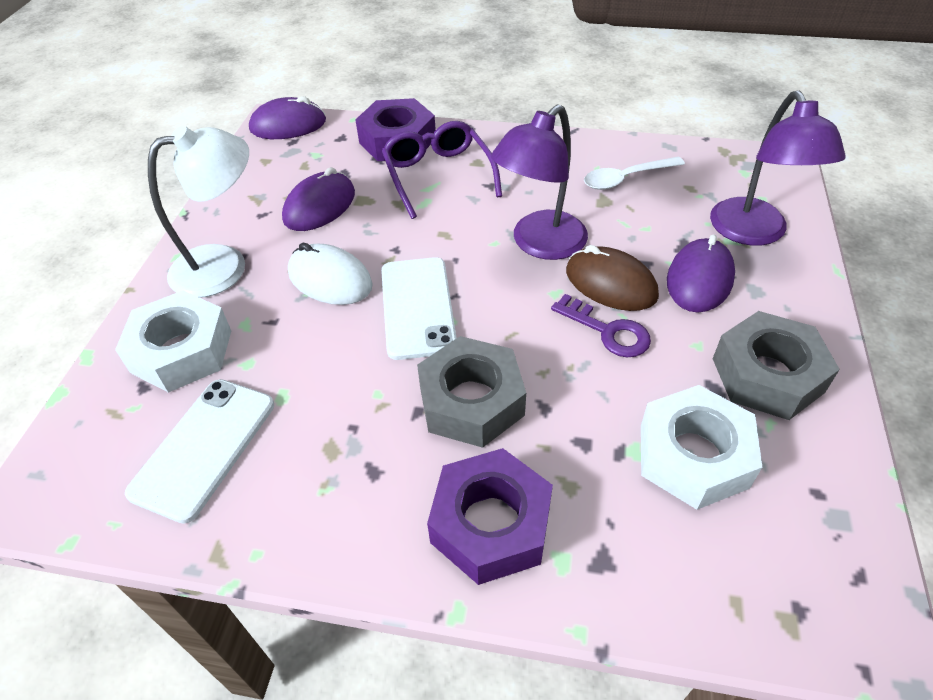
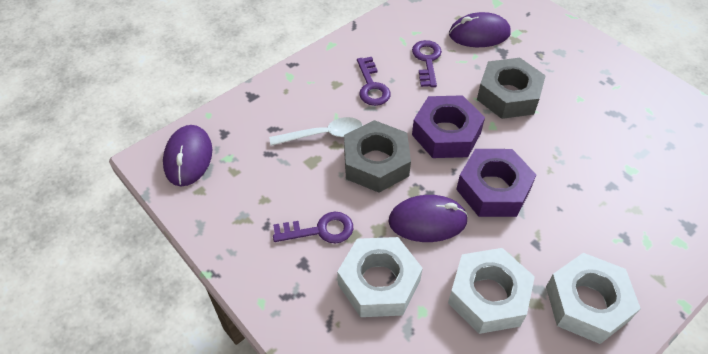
brown mouse: 1 -> 0
purple glasses: 1 -> 0
purple key: 1 -> 3
purple lamp: 2 -> 0
white lamp: 1 -> 0
white mouse: 1 -> 0
white nut: 2 -> 3
white phone: 2 -> 0

